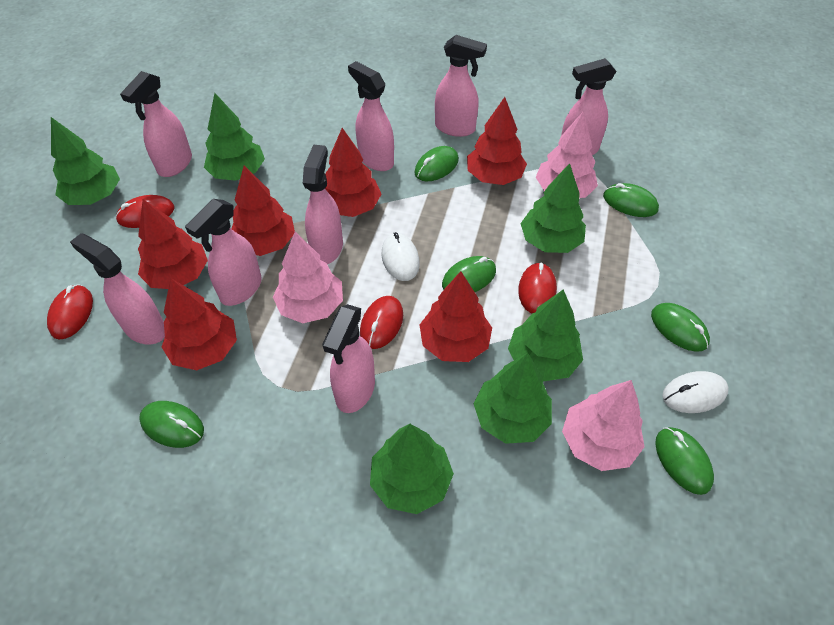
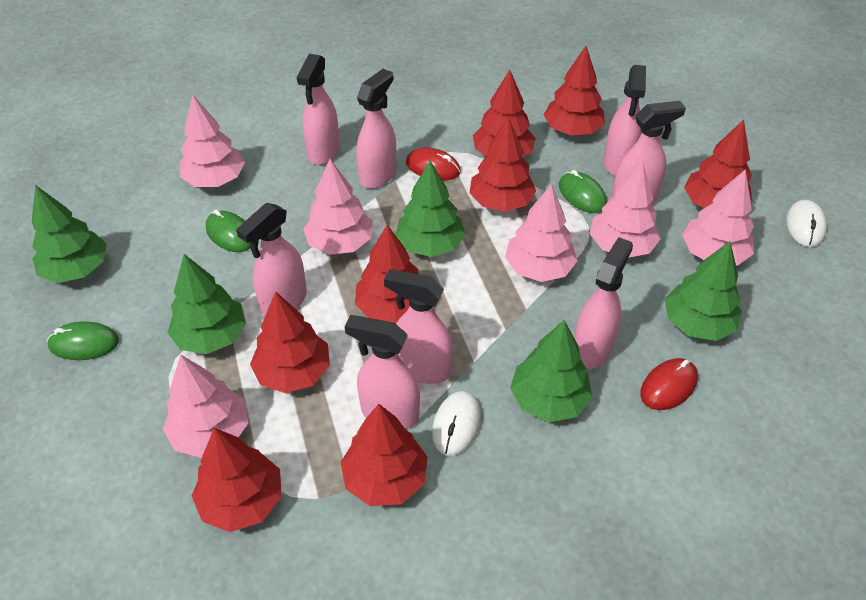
green mouse: 6 -> 3
green tree: 6 -> 5
pink tree: 3 -> 6
red mouse: 4 -> 2
red tree: 6 -> 8

